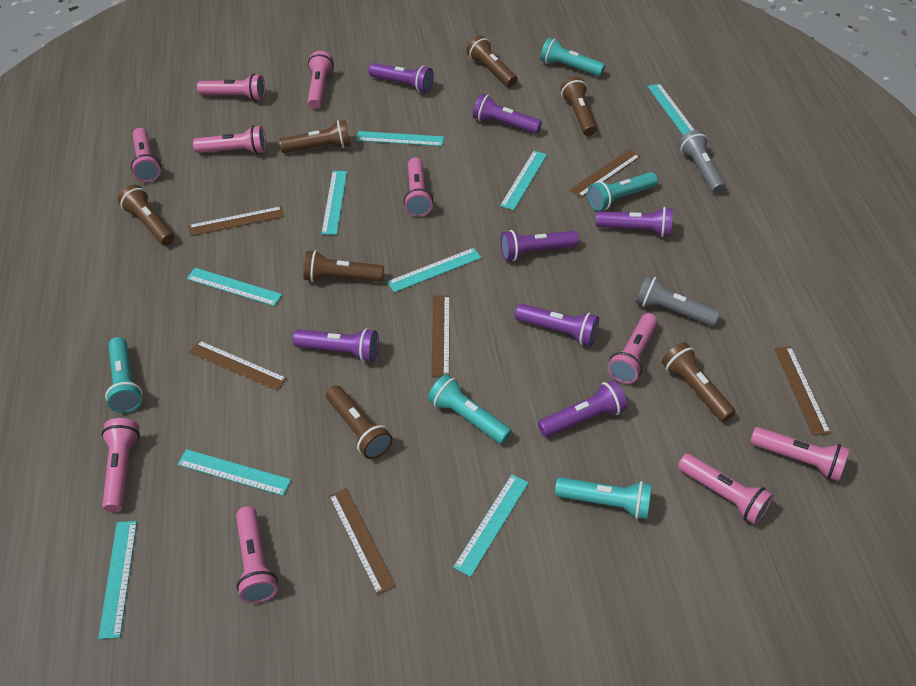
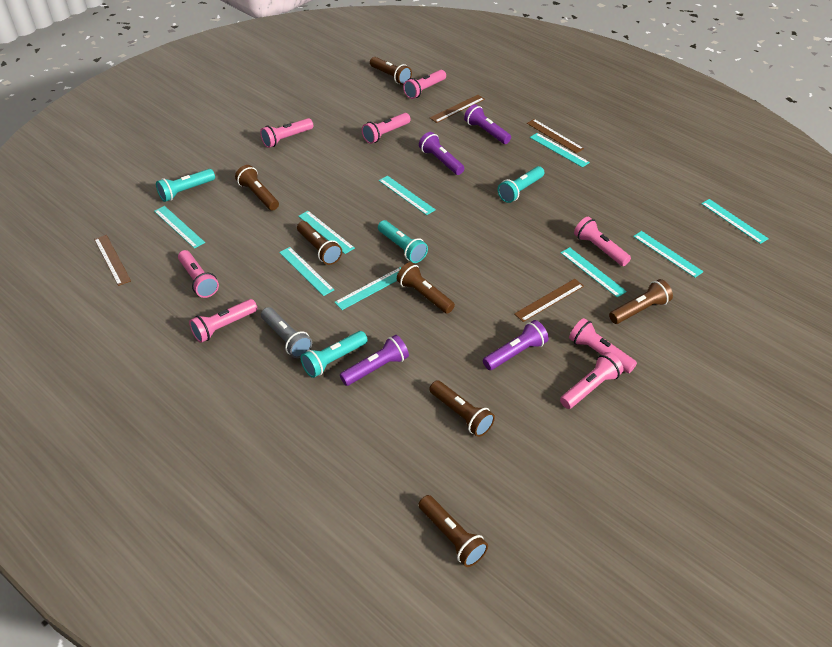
brown ruler: 6 -> 4
grey flashlight: 2 -> 1
pink flashlight: 10 -> 8
purple flashlight: 7 -> 4
turquoise flashlight: 5 -> 4

